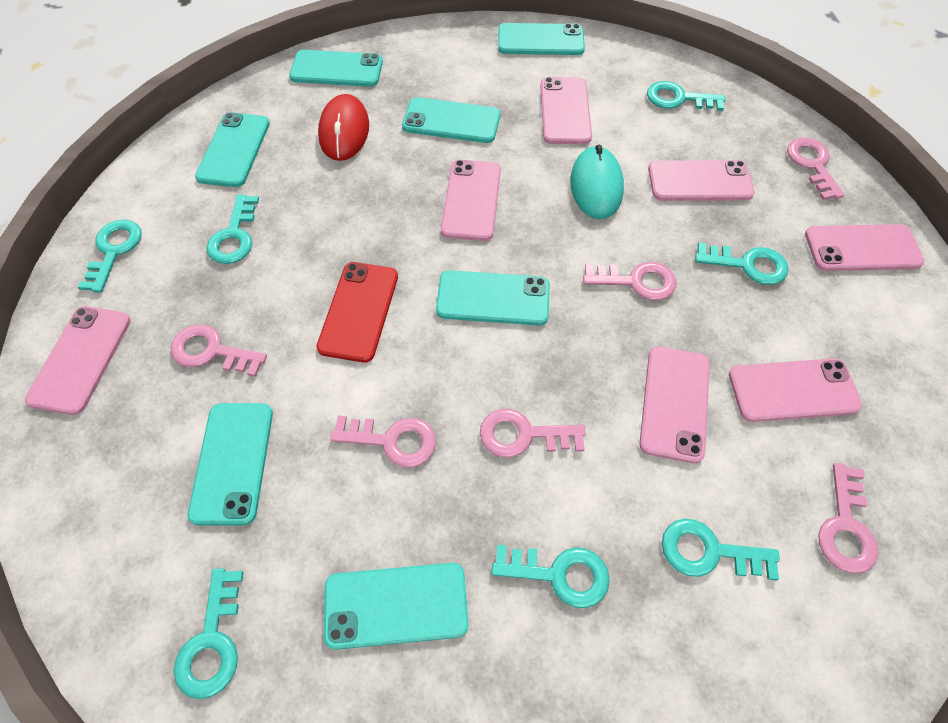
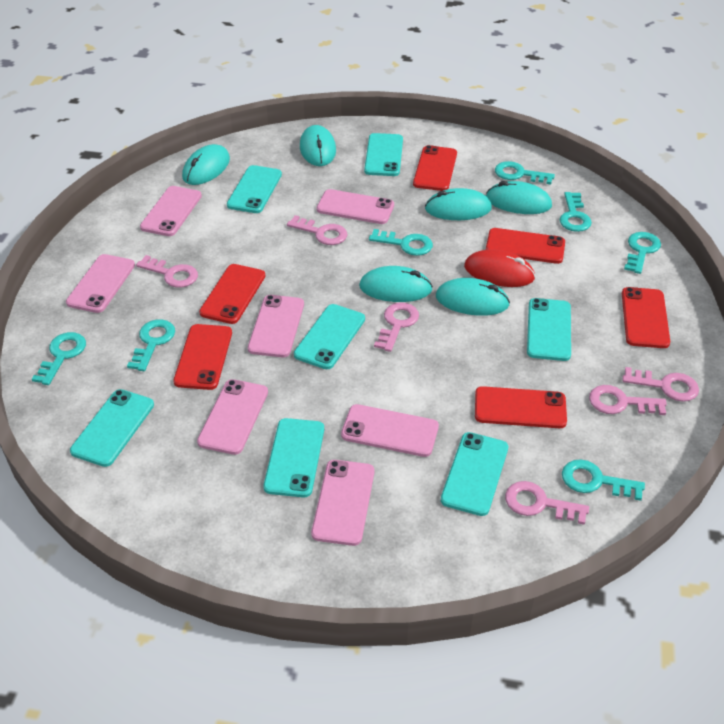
red phone: 1 -> 6
turquoise mouse: 1 -> 6

